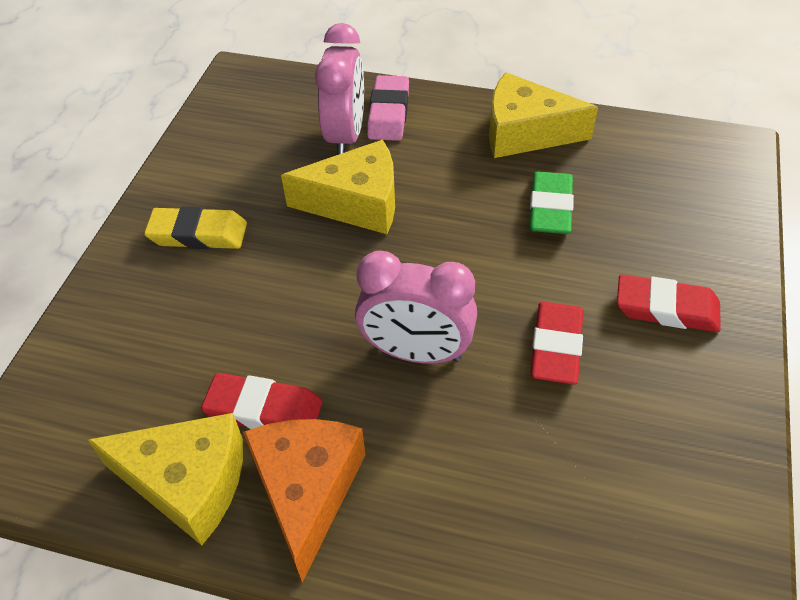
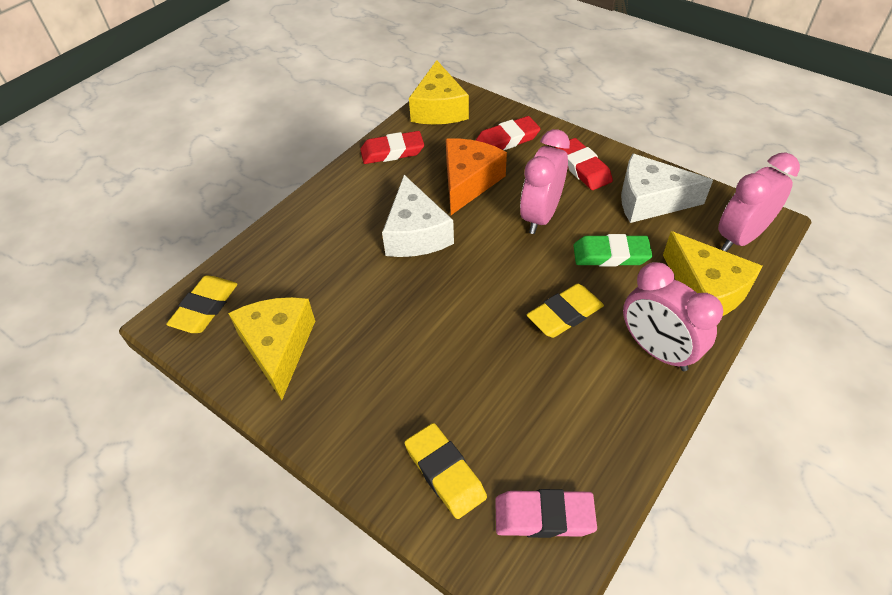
pink clock: 2 -> 3
white cheese: 0 -> 2
yellow eraser: 1 -> 3

